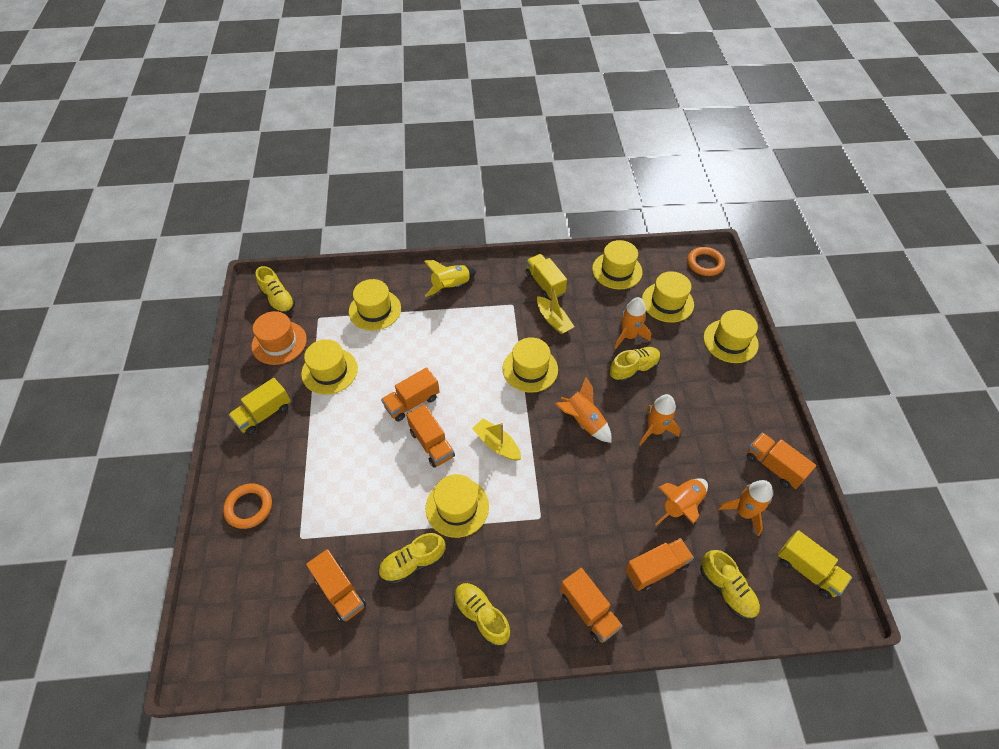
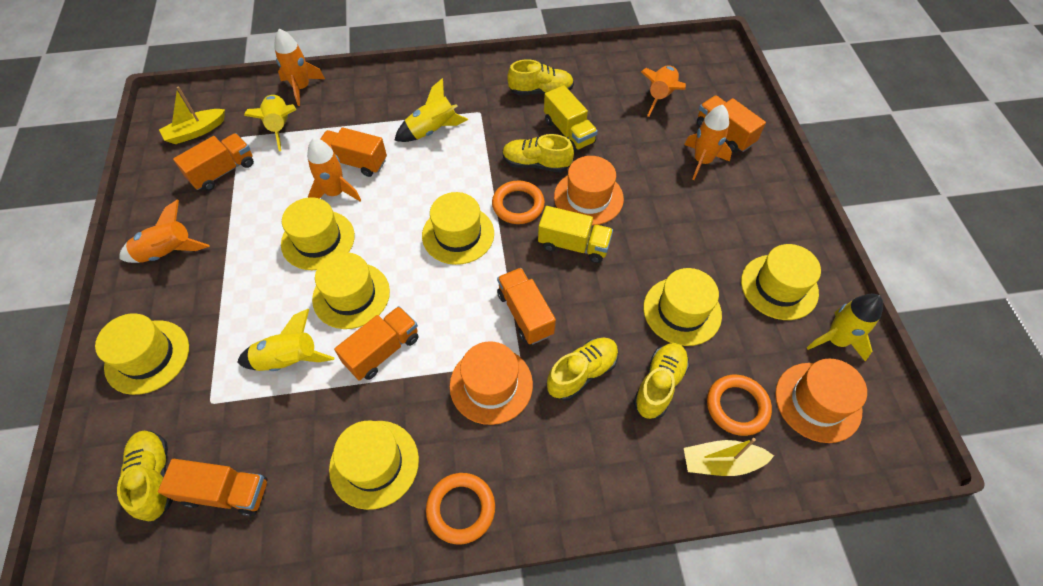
orange hat: 1 -> 3
orange ring: 2 -> 3
yellow rocket: 1 -> 4
yellow truck: 3 -> 2

